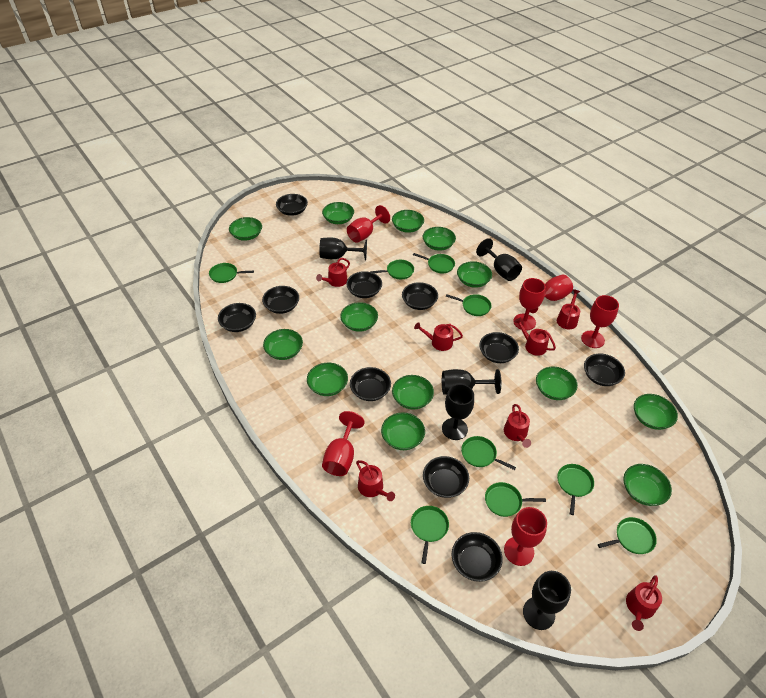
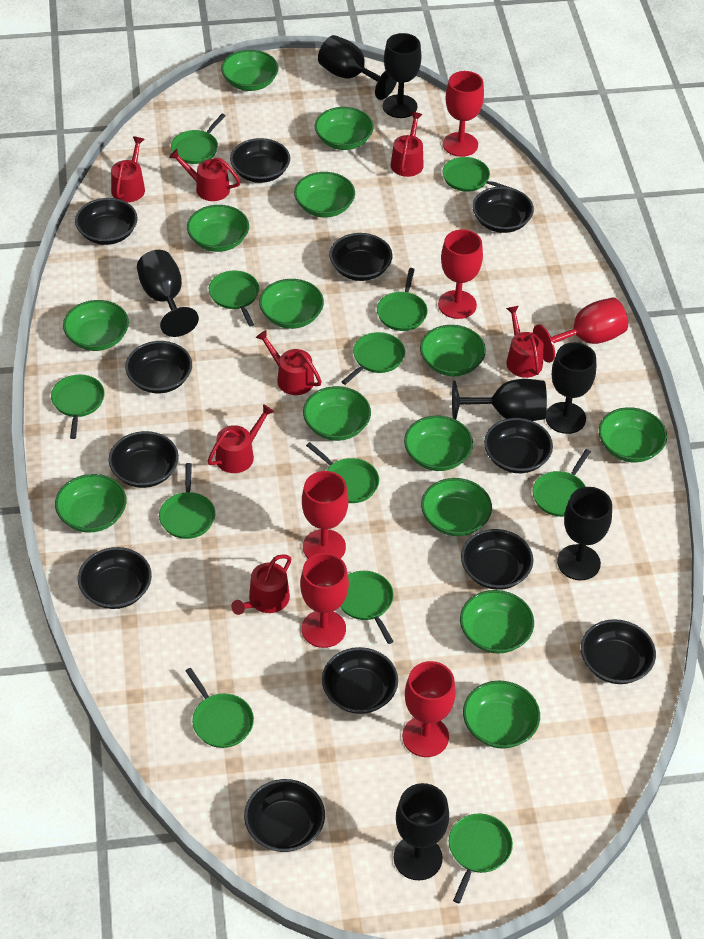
black bowl: 10 -> 12
black goblet: 5 -> 7
green bowl: 13 -> 14
green pan: 9 -> 12

